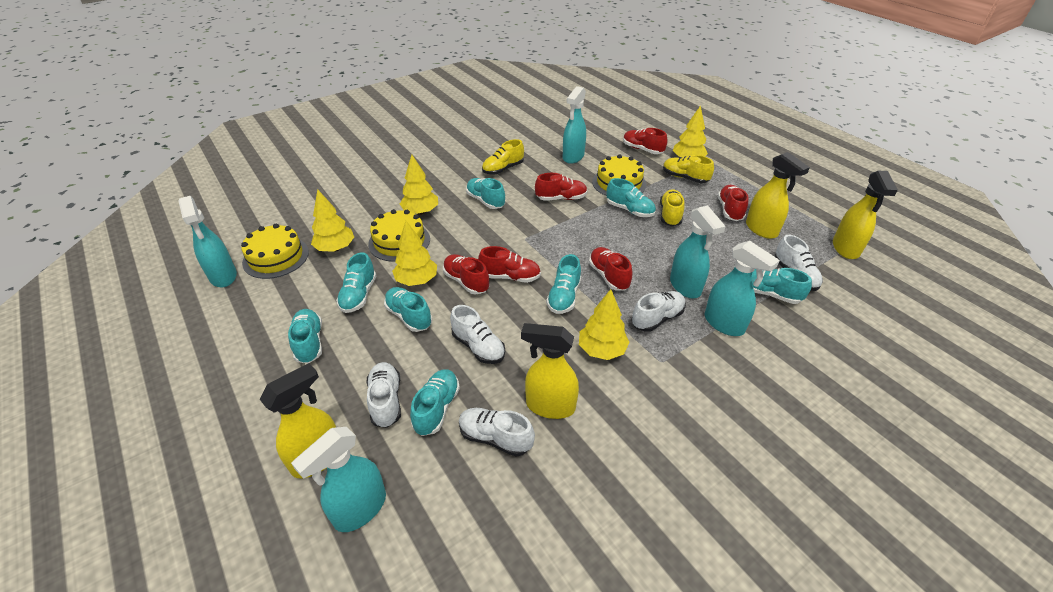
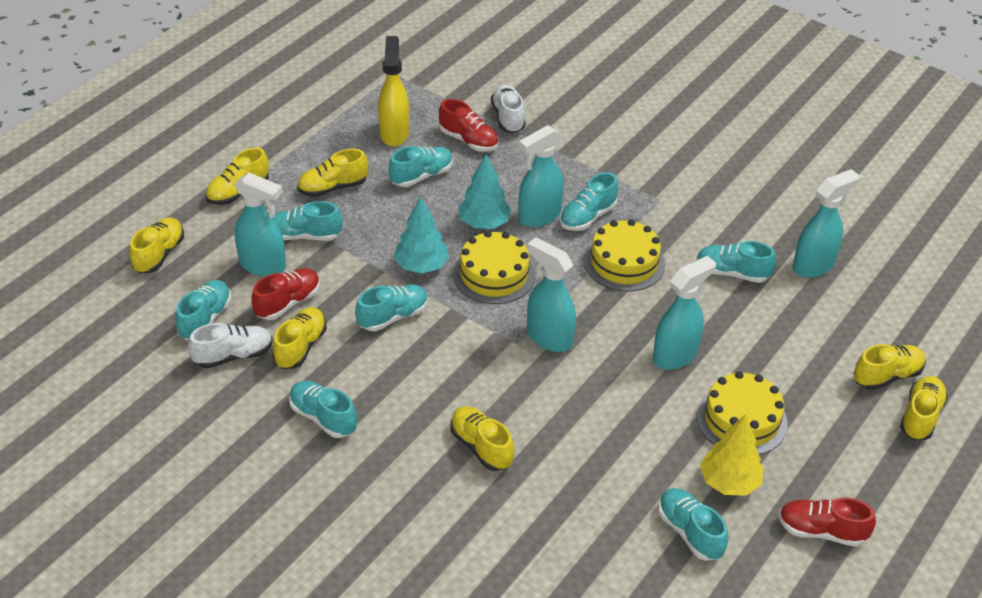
red shoe: 6 -> 3
turquoise tree: 0 -> 2
white shoe: 5 -> 2
yellow shoe: 3 -> 7
yellow spray bottle: 4 -> 1
yellow tree: 5 -> 1

